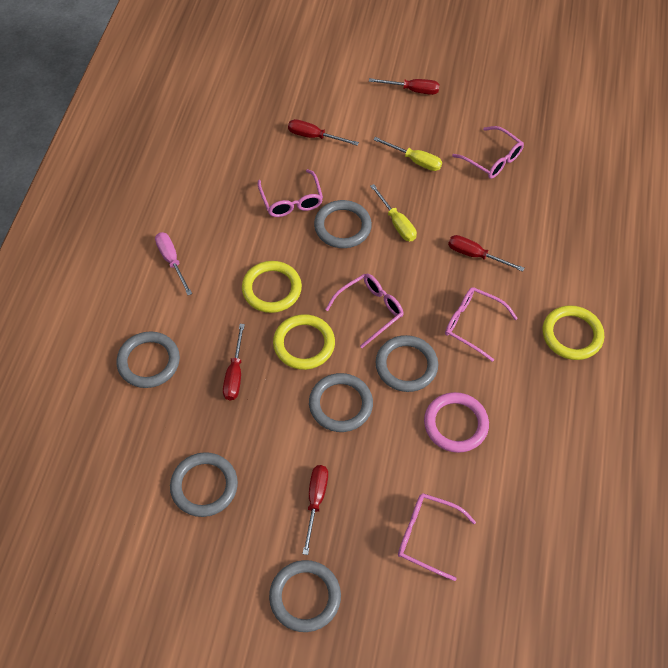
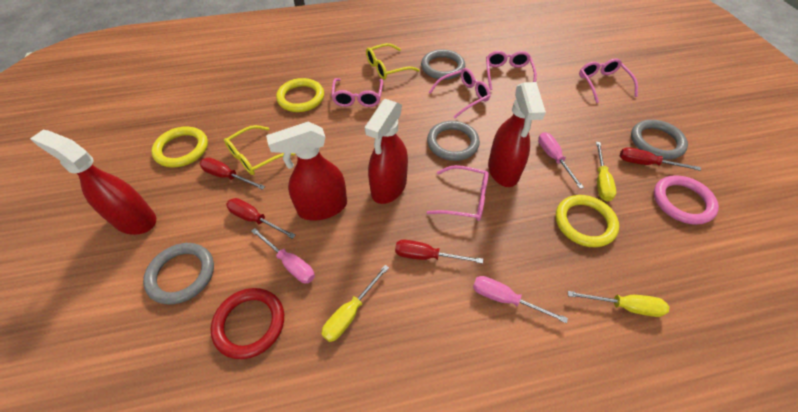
grey ring: 6 -> 4
pink screwdriver: 1 -> 3
red ring: 0 -> 1
red screwdriver: 5 -> 4
red spray bottle: 0 -> 4
yellow glasses: 0 -> 2
yellow screwdriver: 2 -> 3

